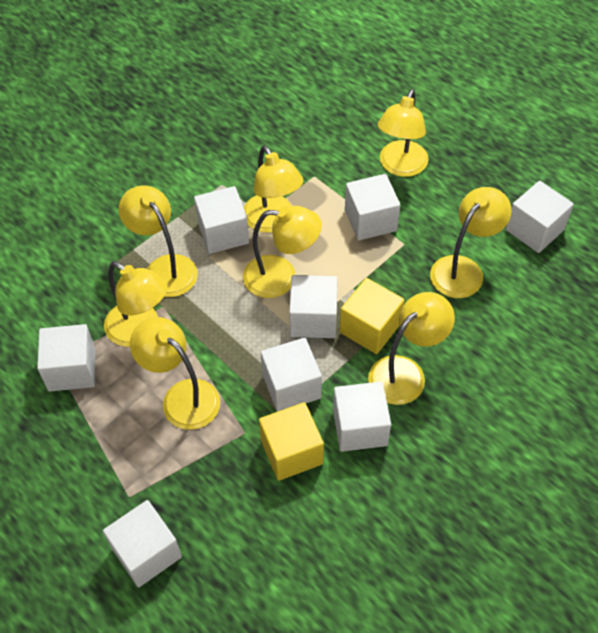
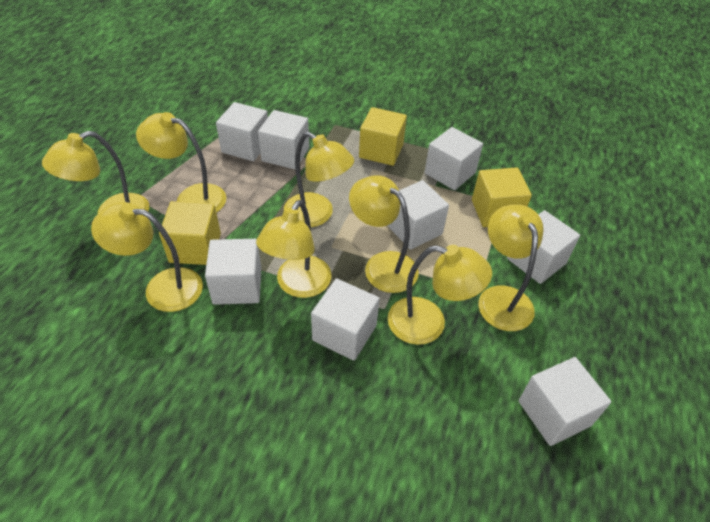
yellow cube: 2 -> 3

